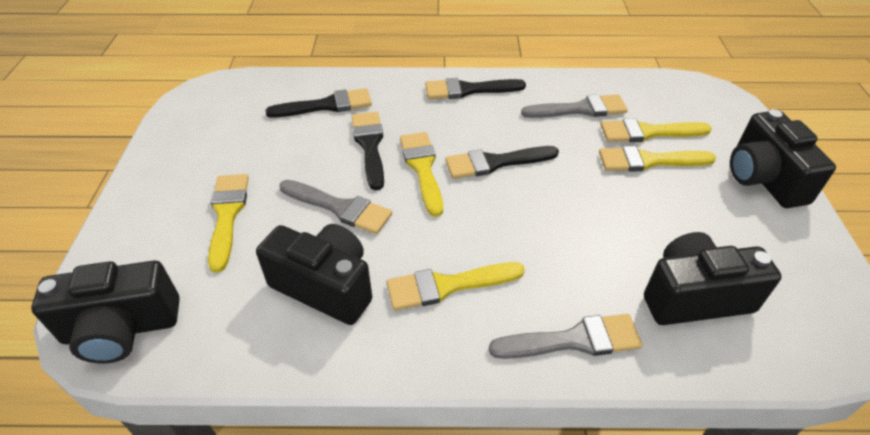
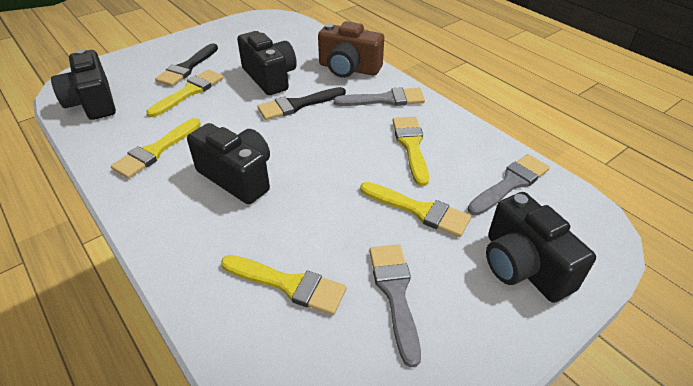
black brush: 4 -> 2
brown camera: 0 -> 1

